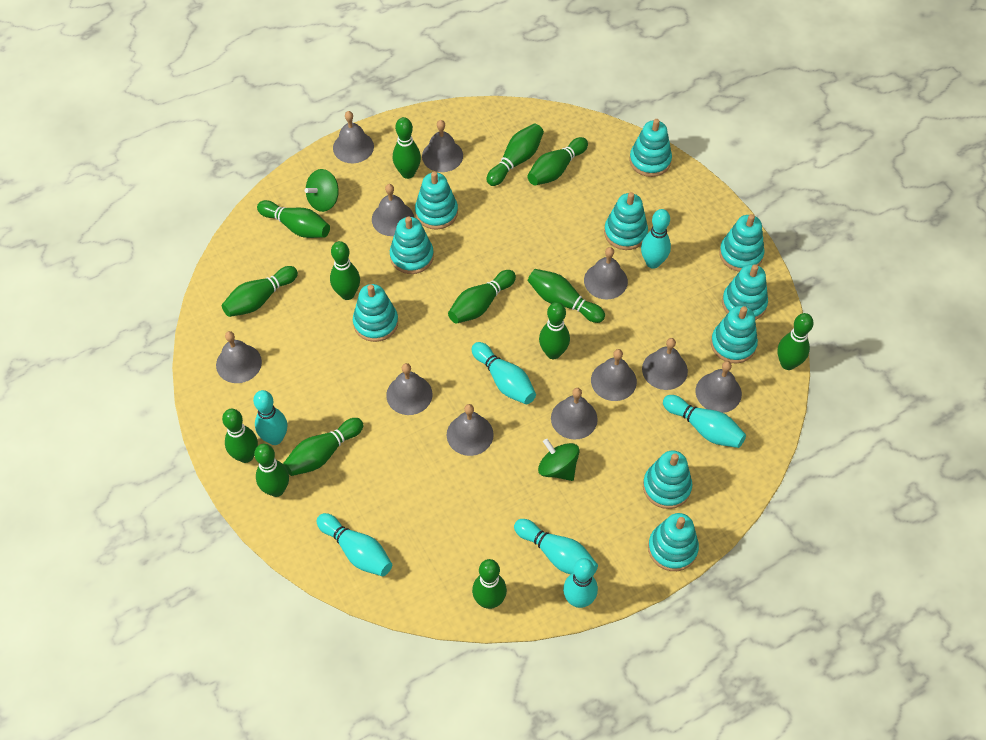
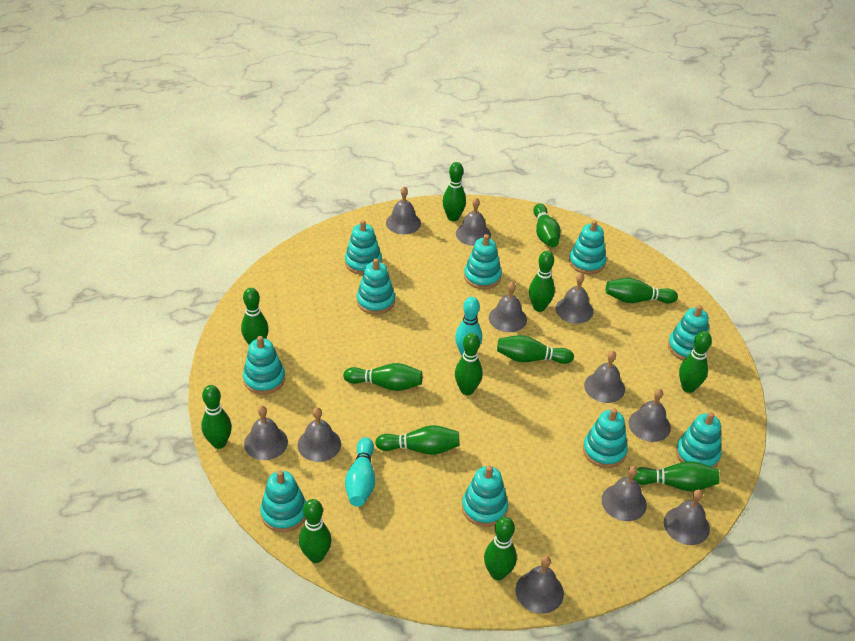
green spinning top: 2 -> 0
turquoise bowling pin: 7 -> 2

